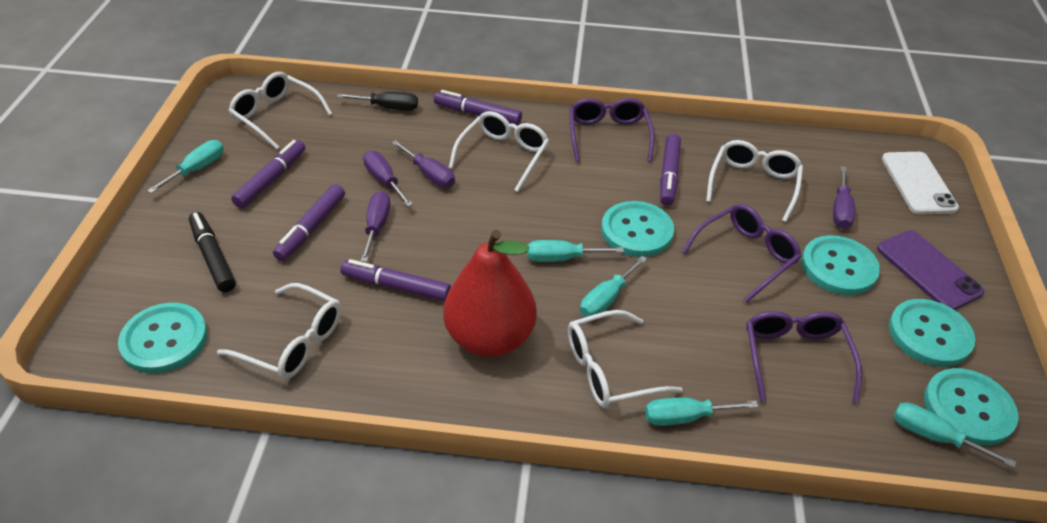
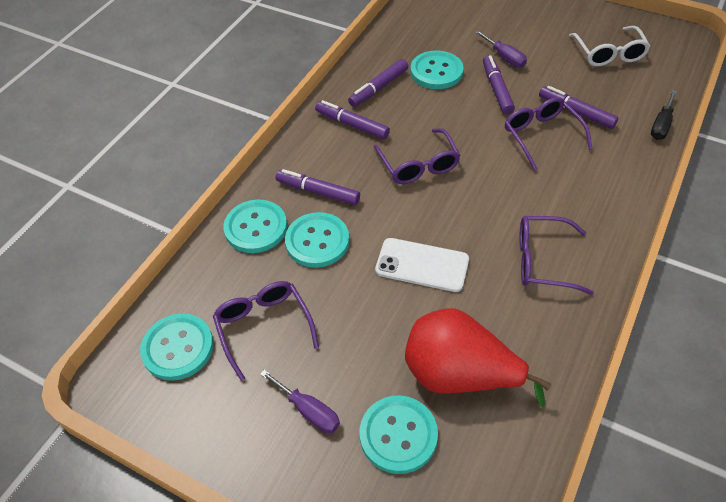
black marker: 1 -> 0
purple glasses: 3 -> 4
purple phone: 1 -> 0
purple screwdriver: 4 -> 2
turquoise screwdriver: 5 -> 0
white glasses: 5 -> 1

